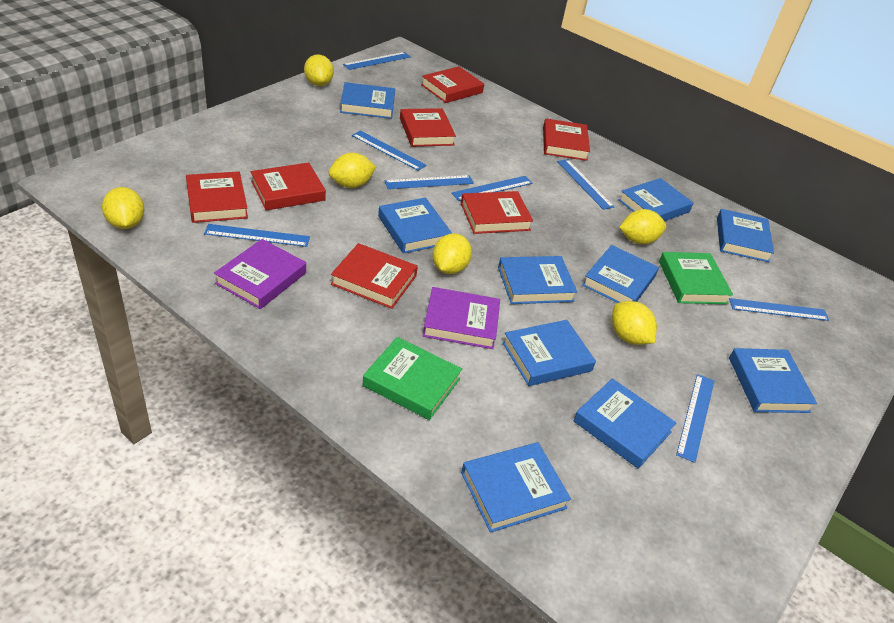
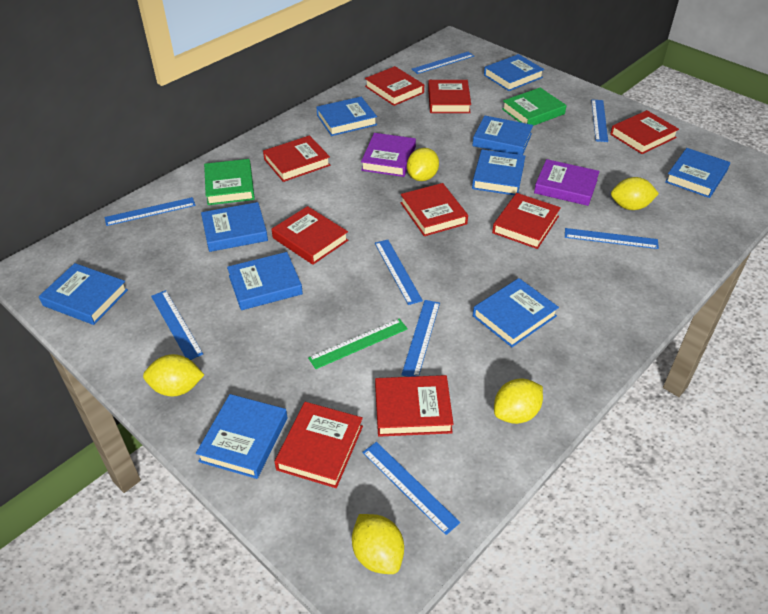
green ruler: 0 -> 1
red book: 7 -> 9
yellow lemon: 6 -> 5

